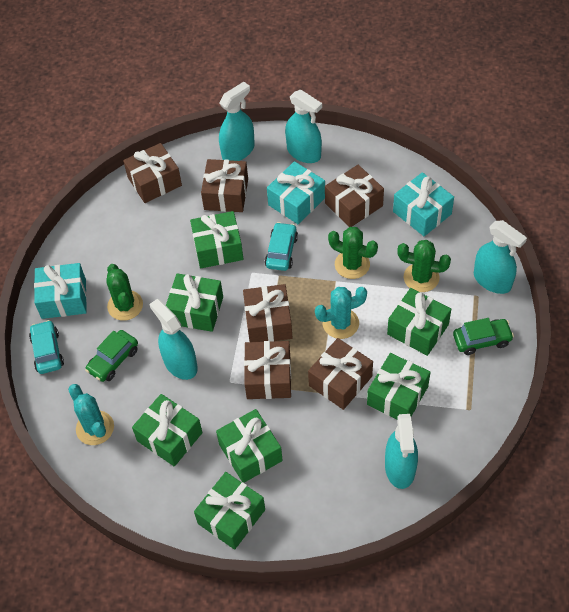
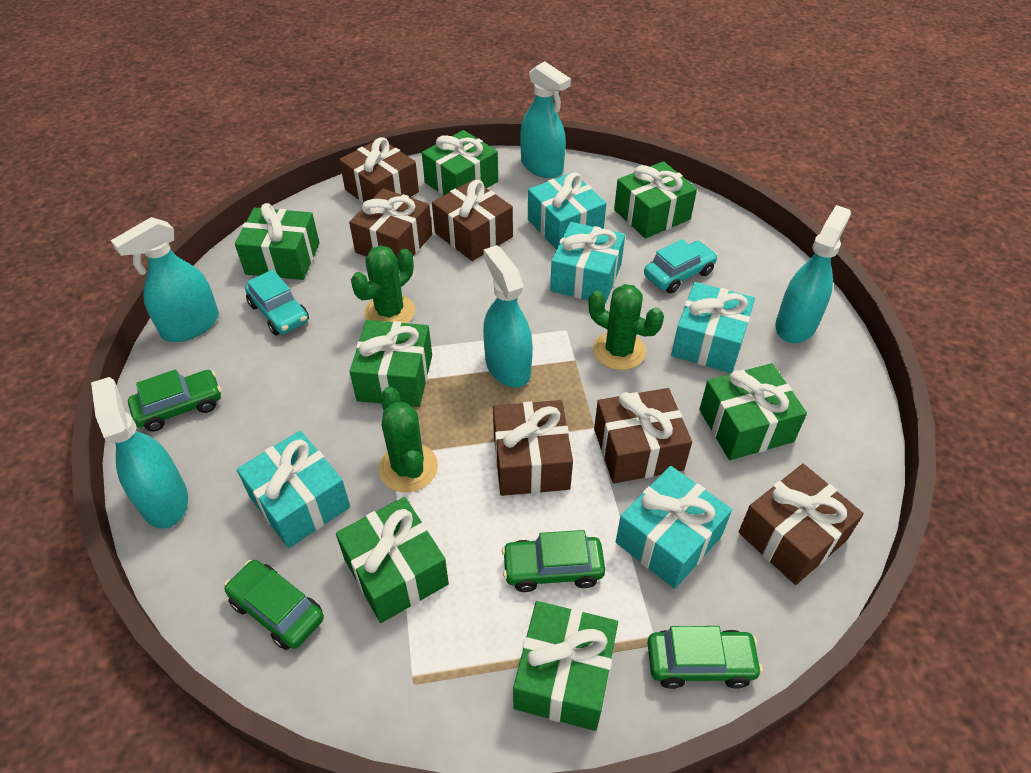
green car: 2 -> 4
turquoise cactus: 2 -> 0
turquoise gift: 3 -> 5

